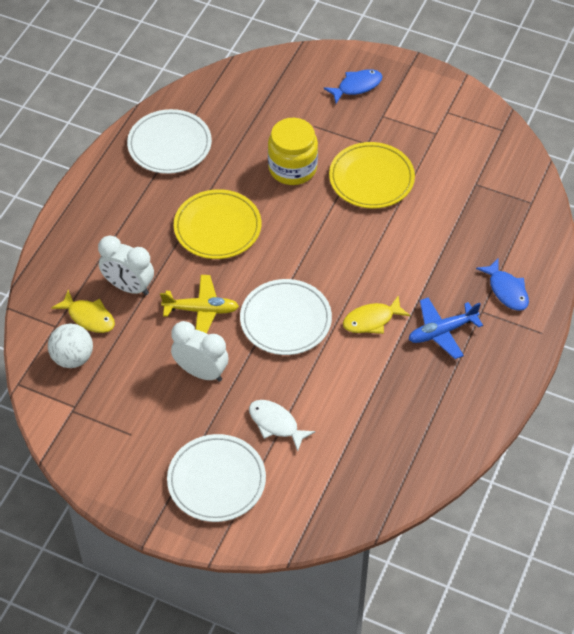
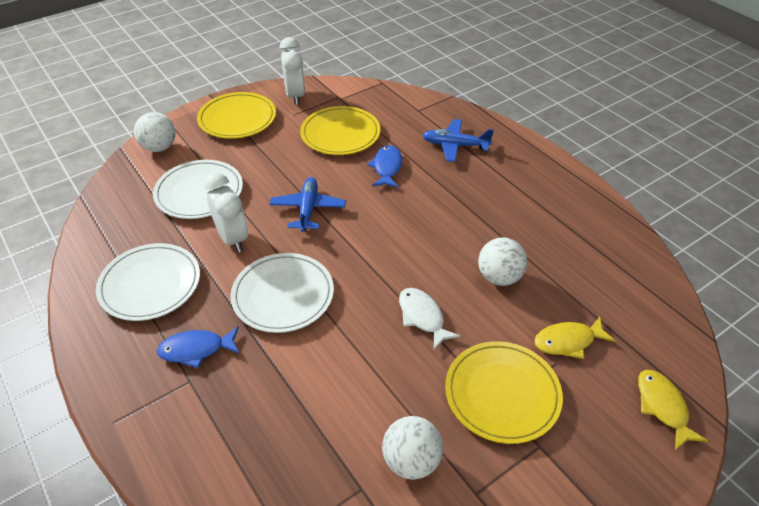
blue plane: 1 -> 2
white ball: 1 -> 3
yellow jar: 1 -> 0
yellow plane: 1 -> 0
yellow plate: 2 -> 3

